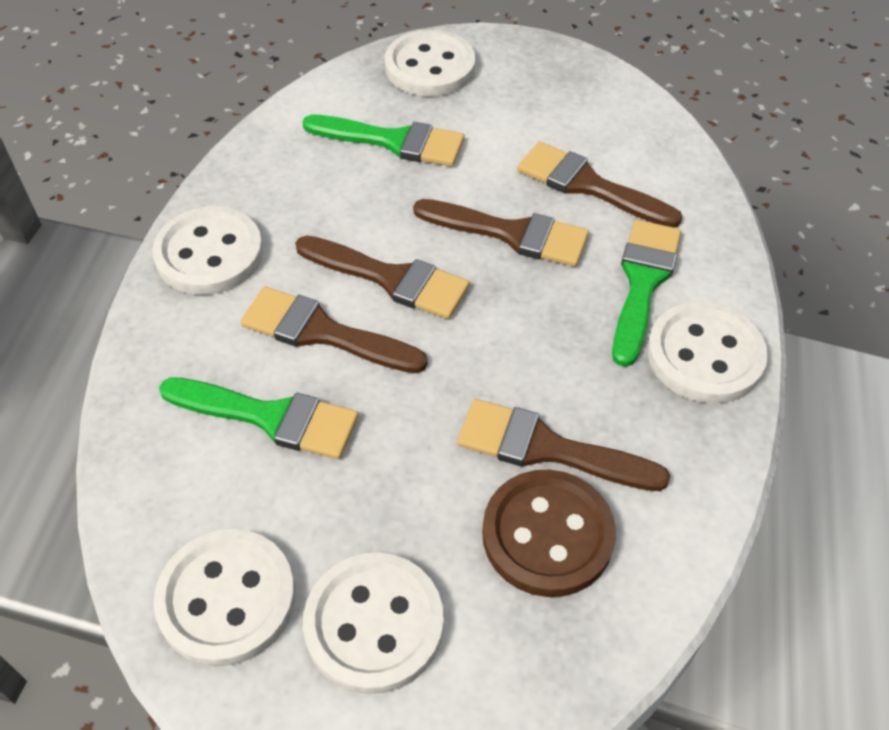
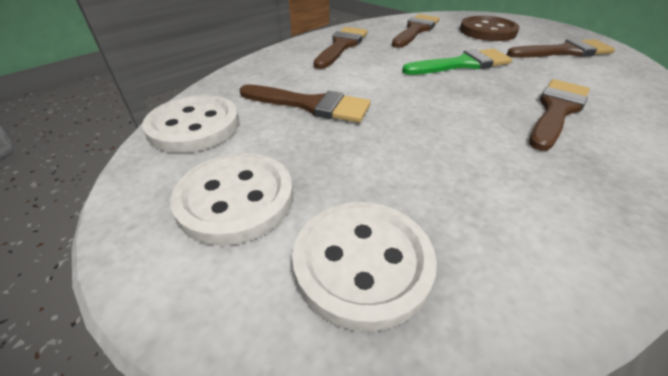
green brush: 3 -> 1
white button: 5 -> 3

